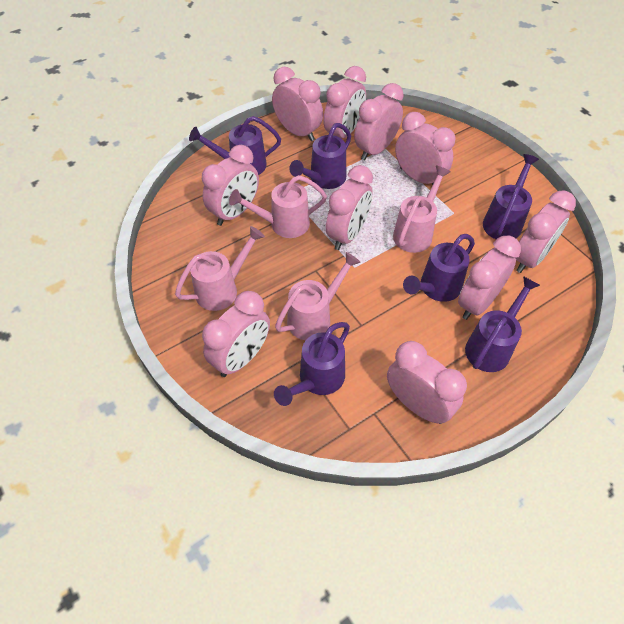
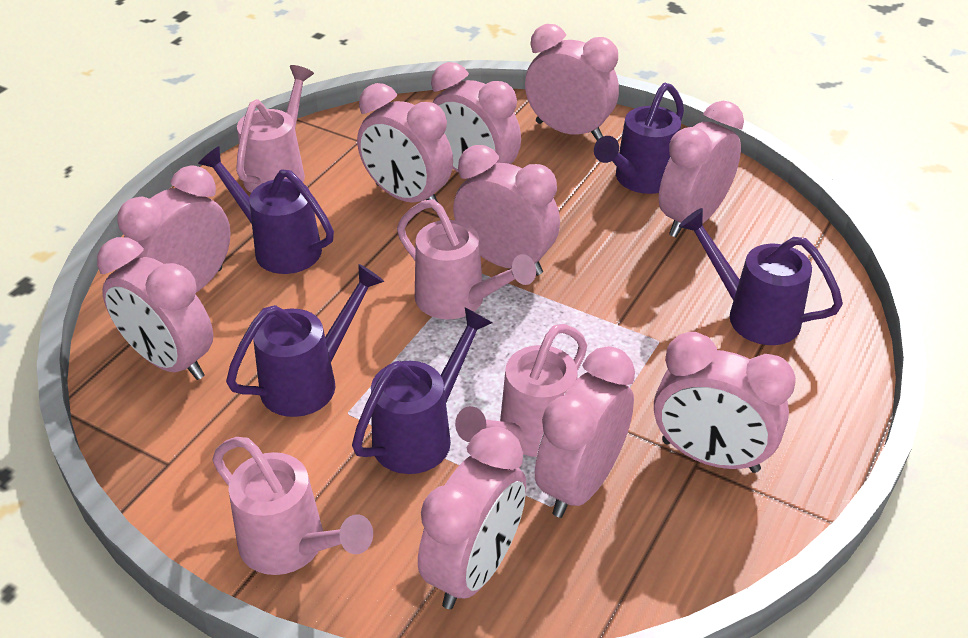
purple watering can: 6 -> 5

